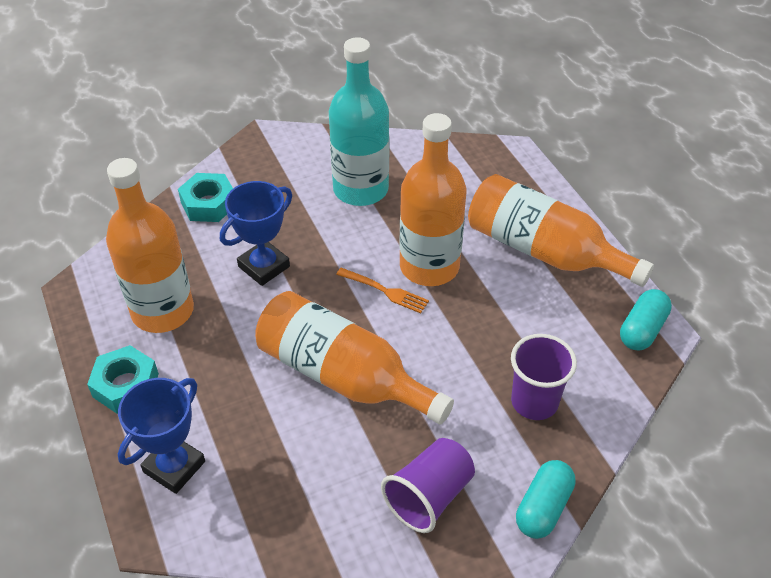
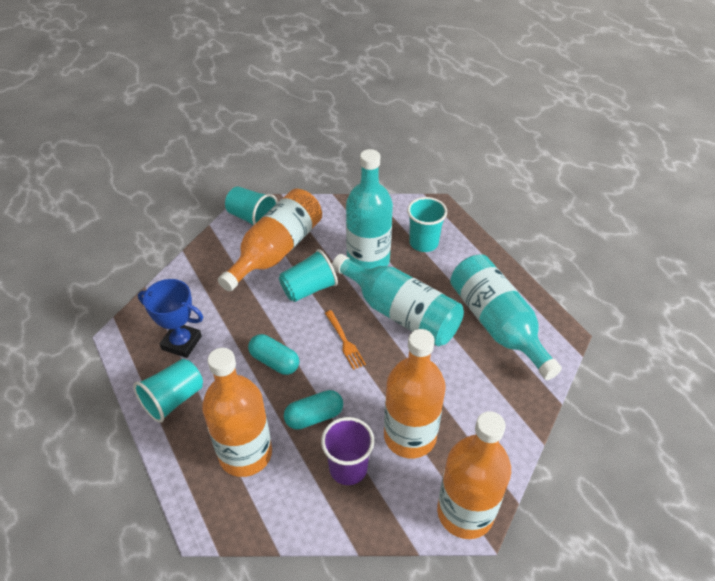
blue trophy: 2 -> 1
purple cup: 2 -> 1
turquoise bottle: 1 -> 3
turquoise cup: 0 -> 4
turquoise nut: 2 -> 0

